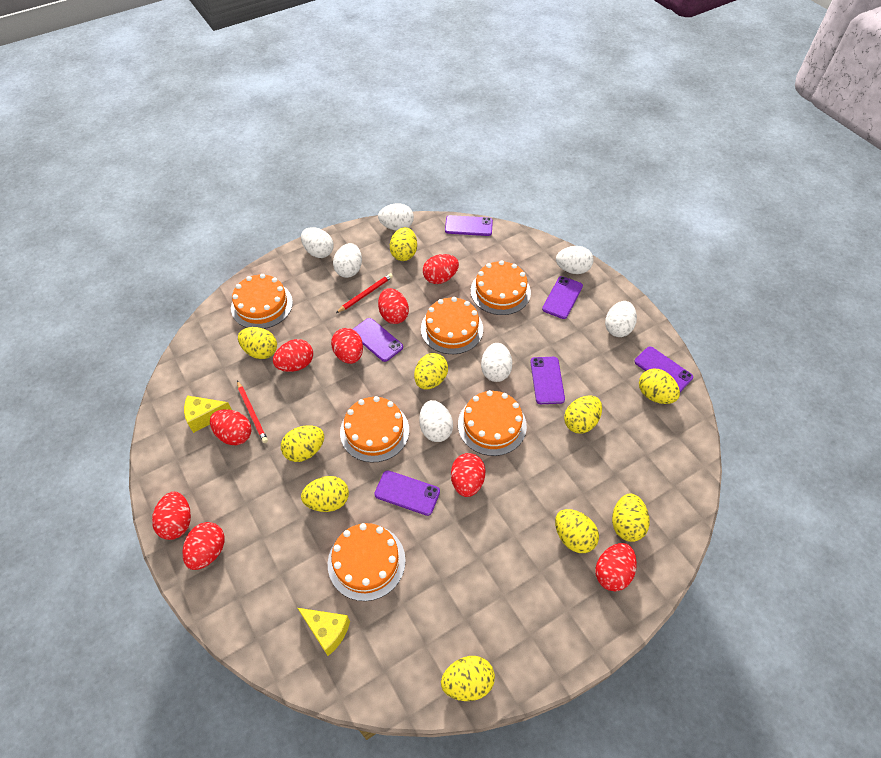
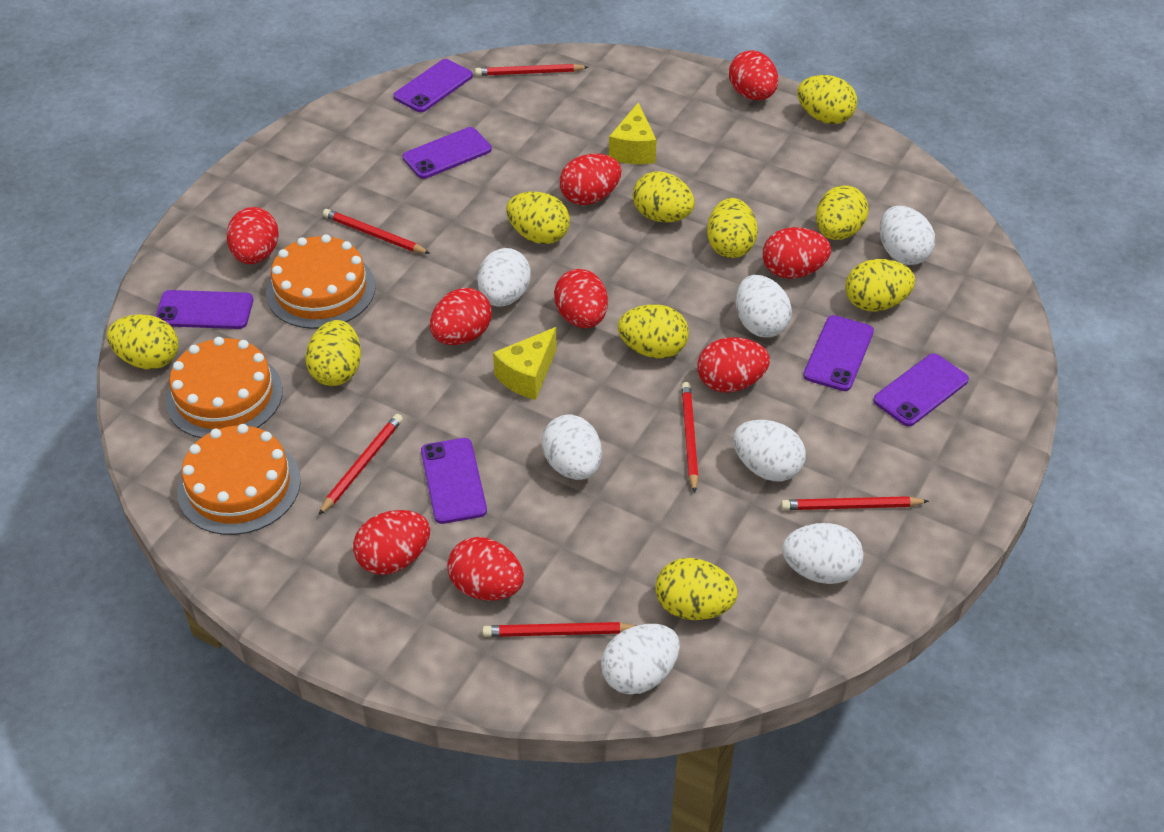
orange cake: 6 -> 3
red pencil: 2 -> 6

